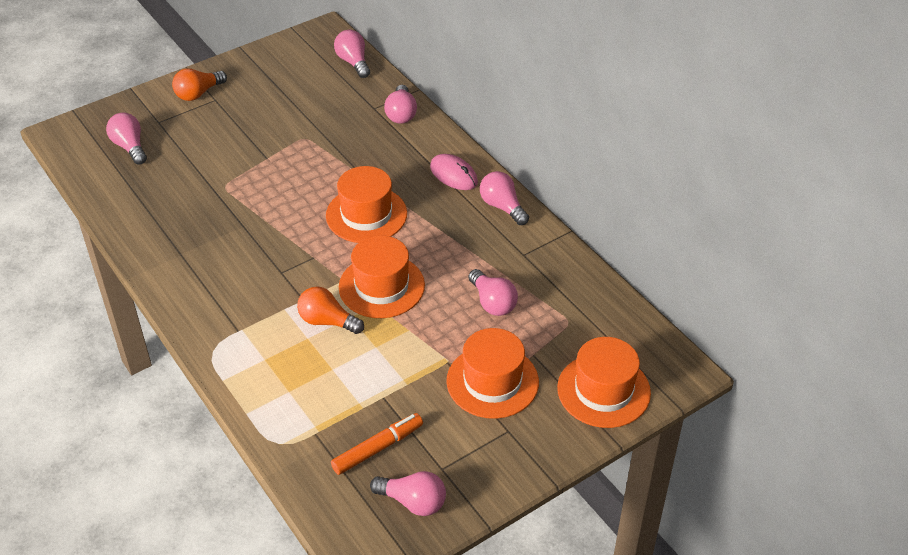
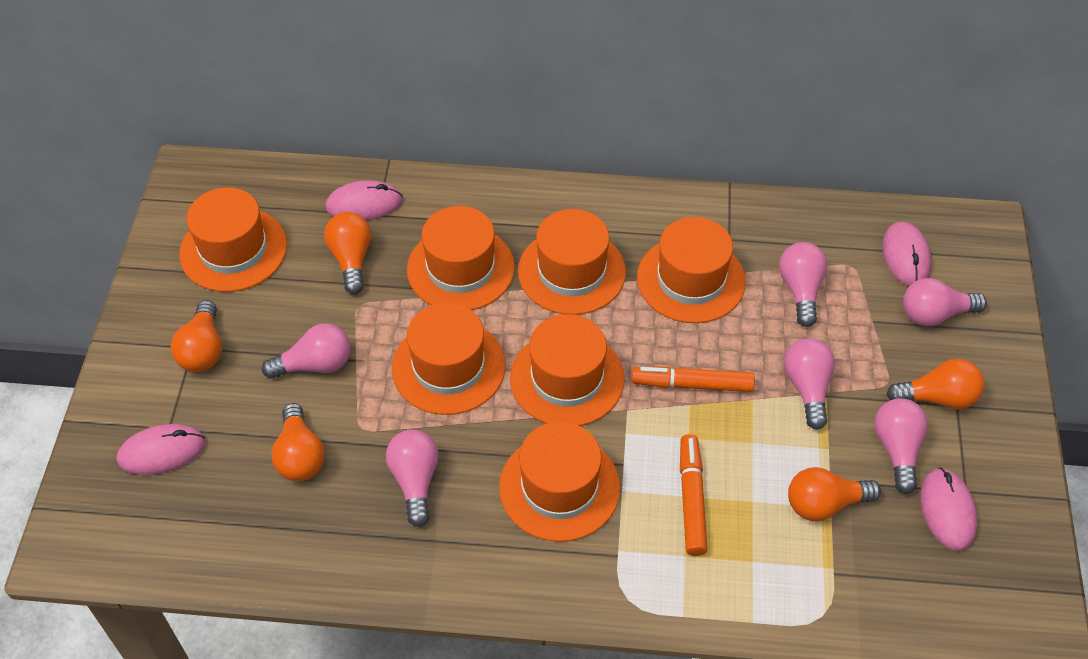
orange hat: 4 -> 7
orange light bulb: 2 -> 5
orange marker: 1 -> 2
pink mouse: 1 -> 4

